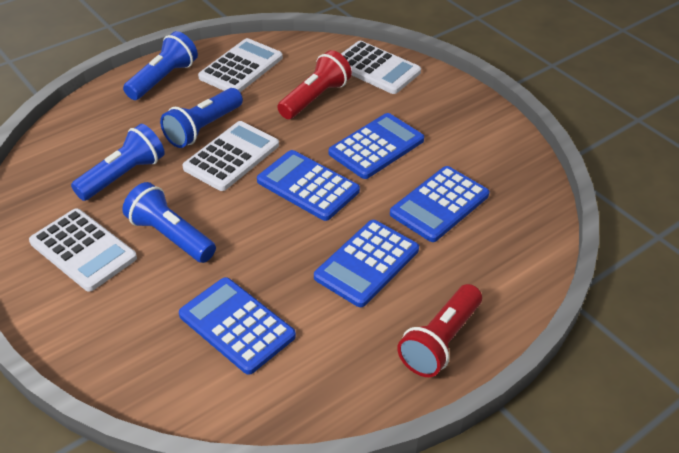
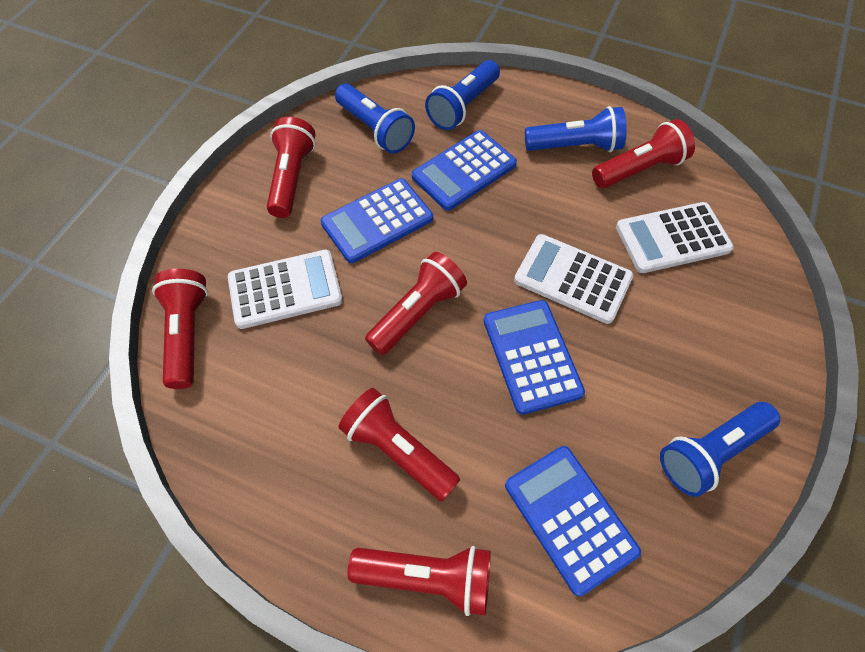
blue calculator: 5 -> 4
red flashlight: 2 -> 6
white calculator: 4 -> 3

